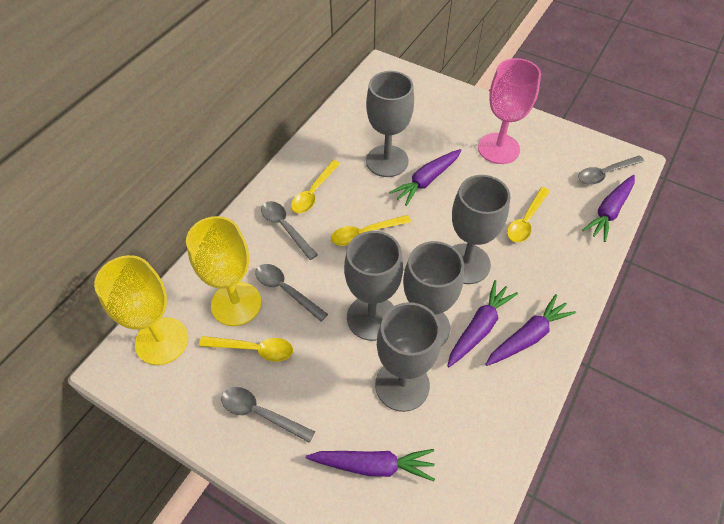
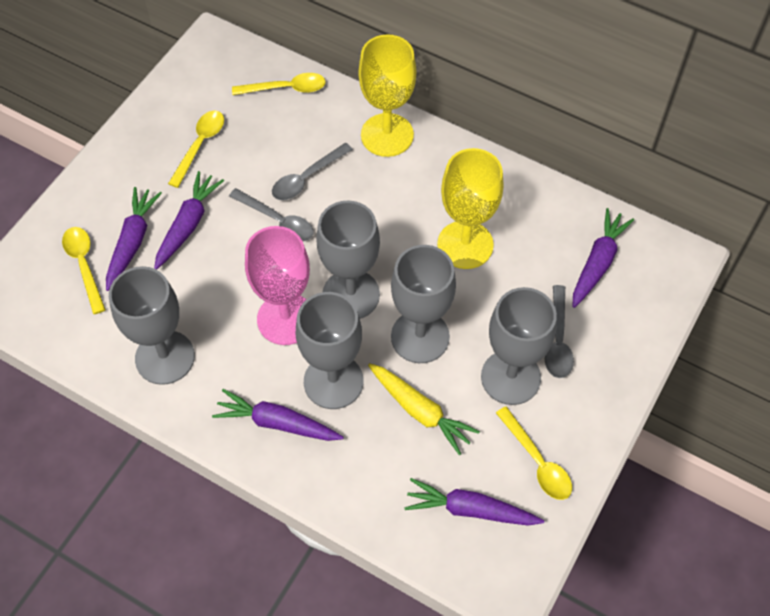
grey spoon: 4 -> 3
yellow carrot: 0 -> 1

